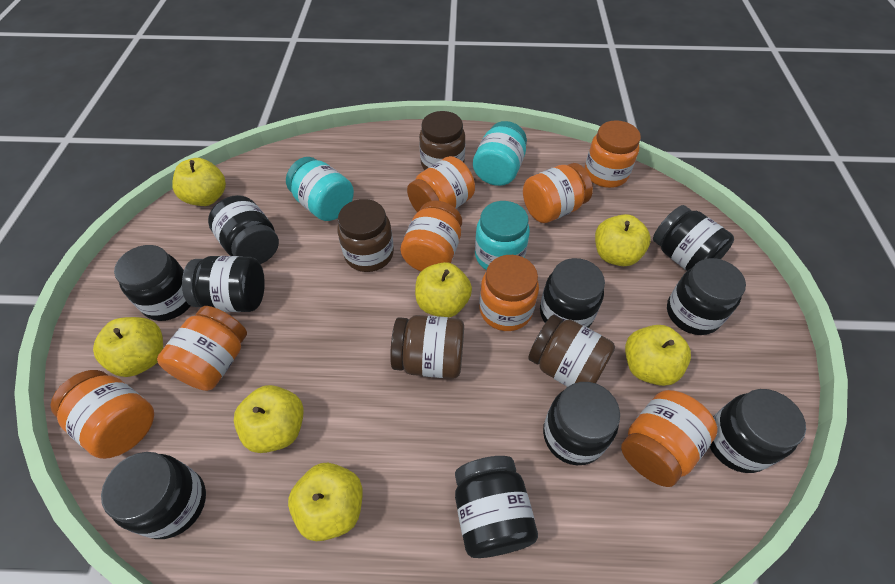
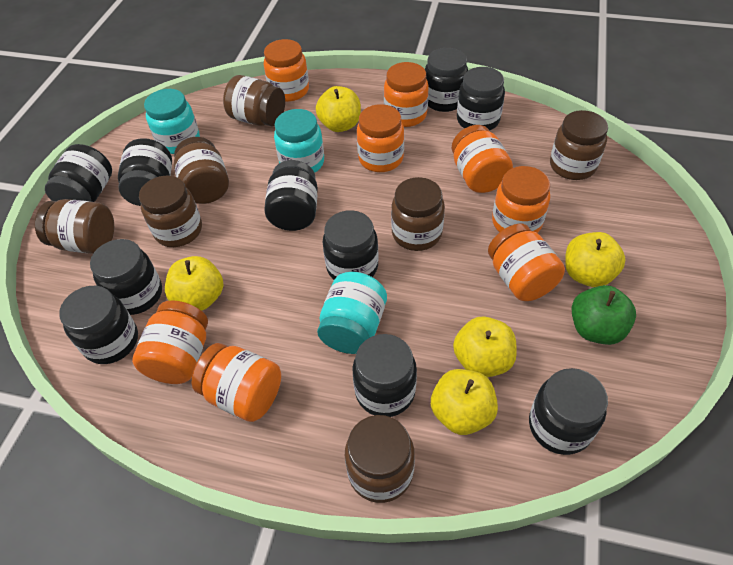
brown jar: 4 -> 7
green apple: 0 -> 1
yellow apple: 7 -> 5

